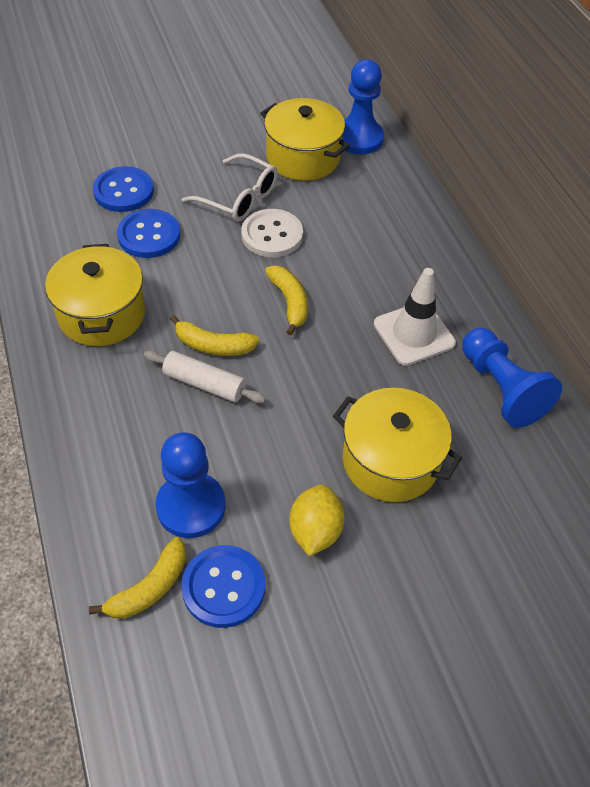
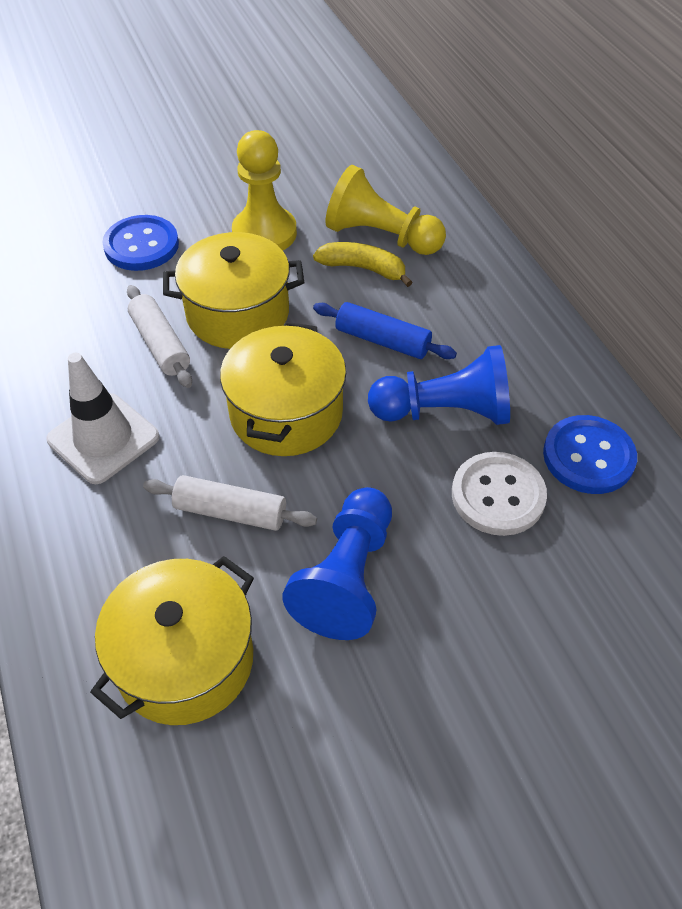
blue button: 3 -> 2
blue pawn: 3 -> 2
blue rolling pin: 0 -> 1
white glasses: 1 -> 0
white rolling pin: 1 -> 2
yellow banana: 3 -> 1
yellow lemon: 1 -> 0
yellow pawn: 0 -> 2

